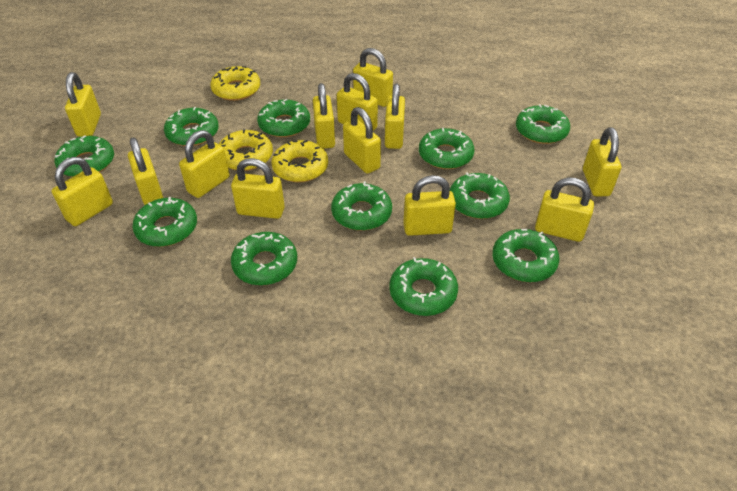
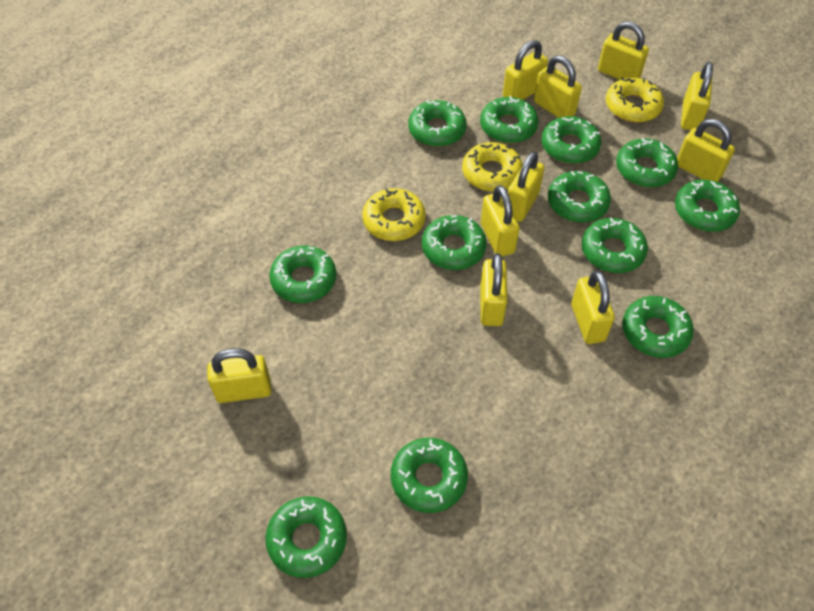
green donut: 11 -> 12
yellow padlock: 13 -> 10

